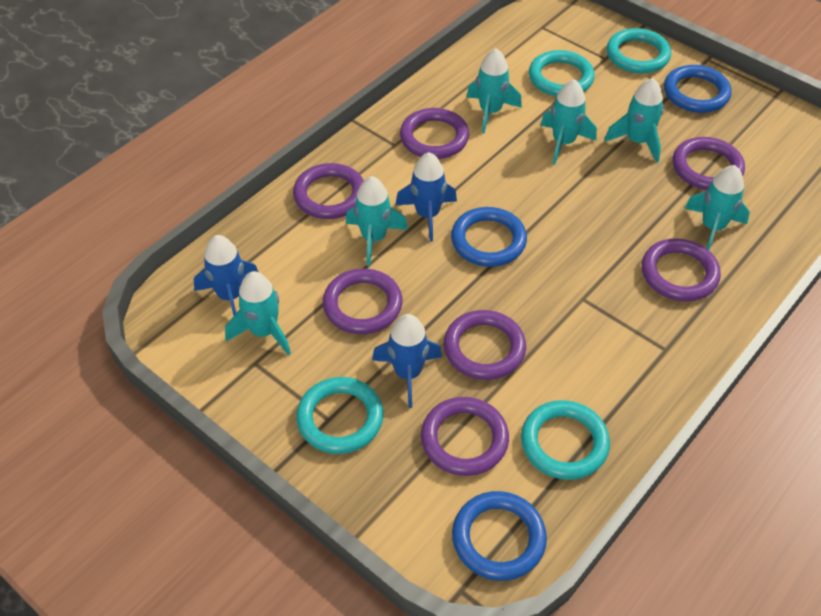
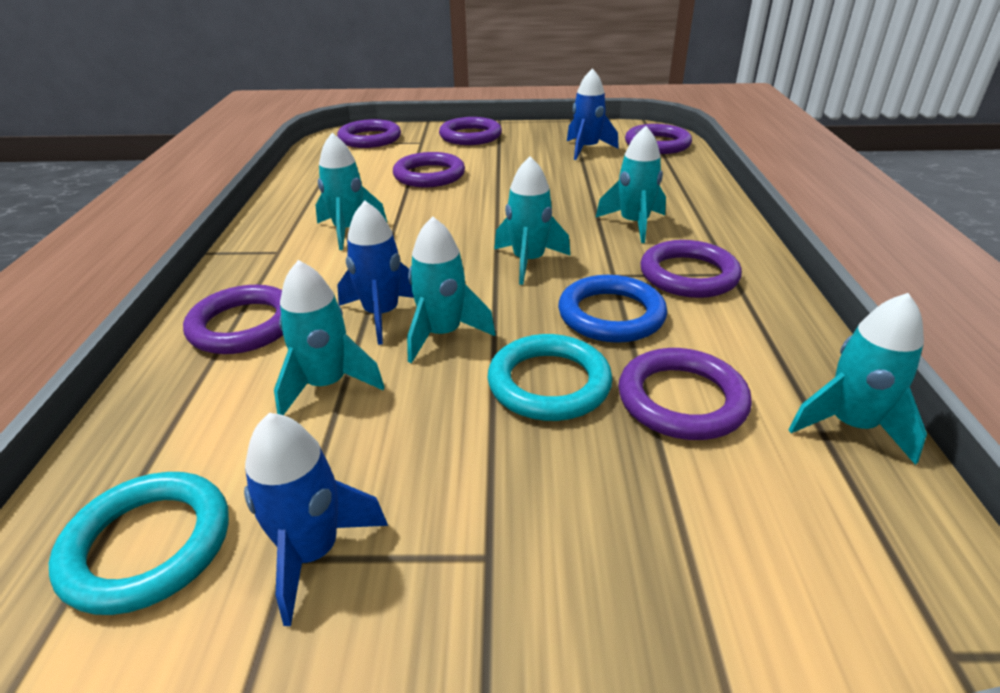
blue ring: 3 -> 1
turquoise ring: 4 -> 2

